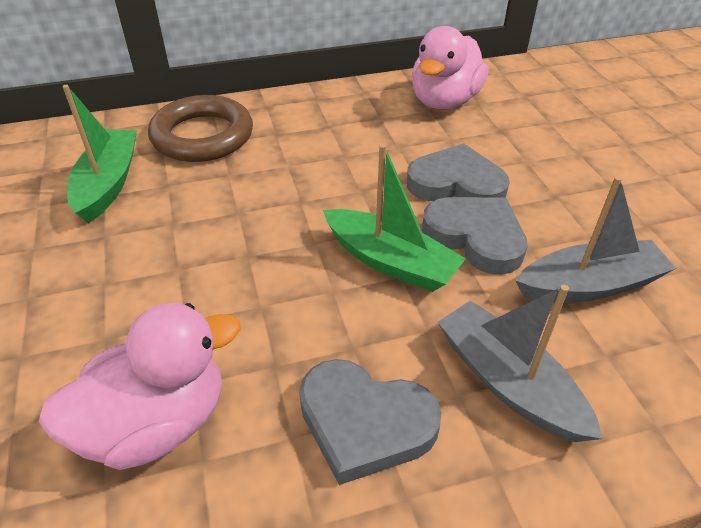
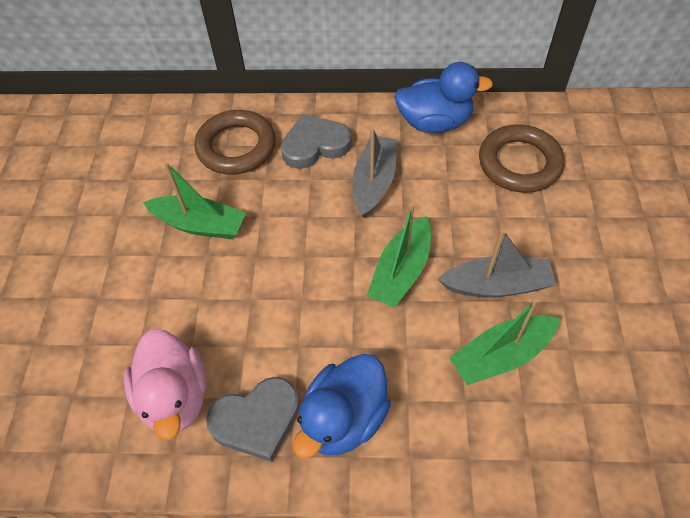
blue duck: 0 -> 2
brown ring: 1 -> 2
green boat: 2 -> 3
grey heart: 3 -> 2
pink duck: 2 -> 1

